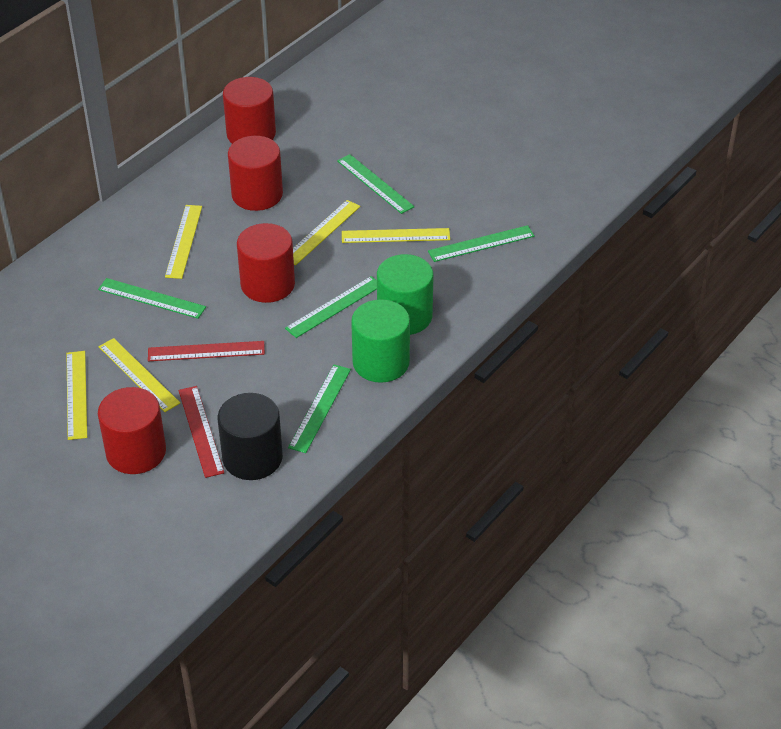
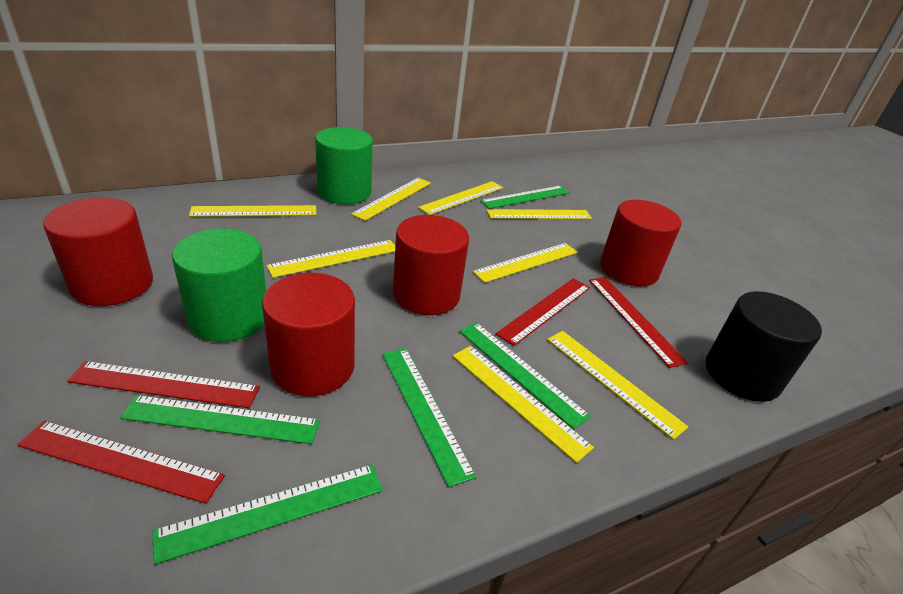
red ruler: 2 -> 4
yellow ruler: 5 -> 8

